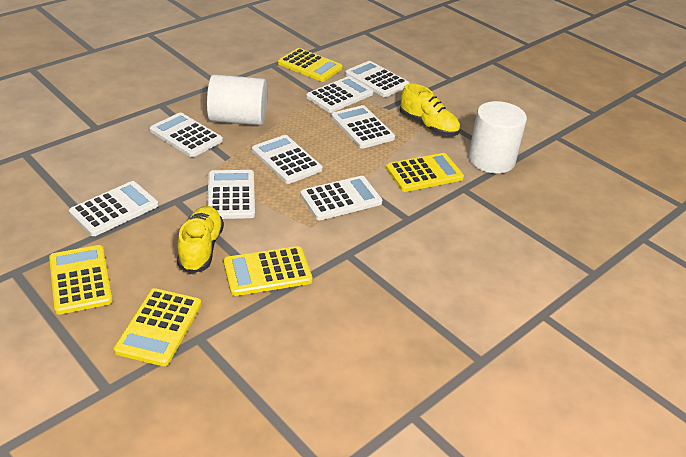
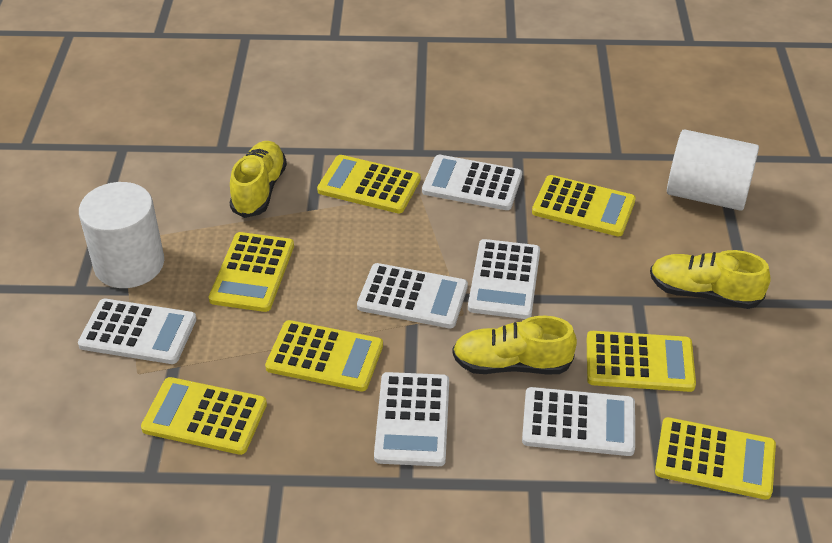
white calculator: 8 -> 6
yellow calculator: 5 -> 7
yellow shoe: 2 -> 3

